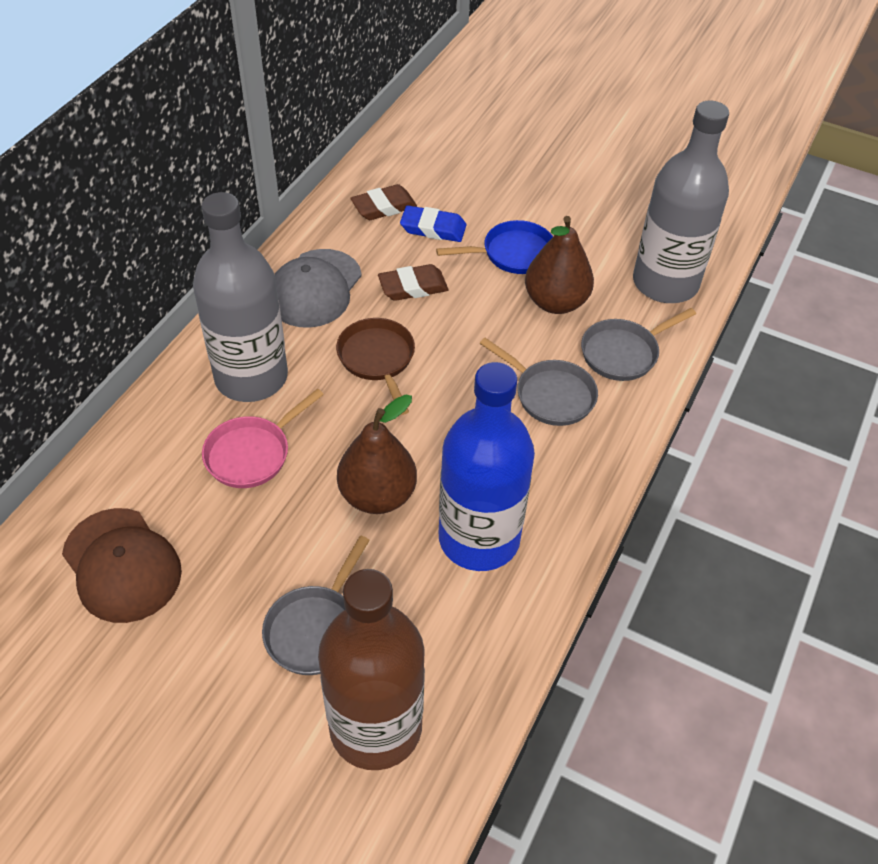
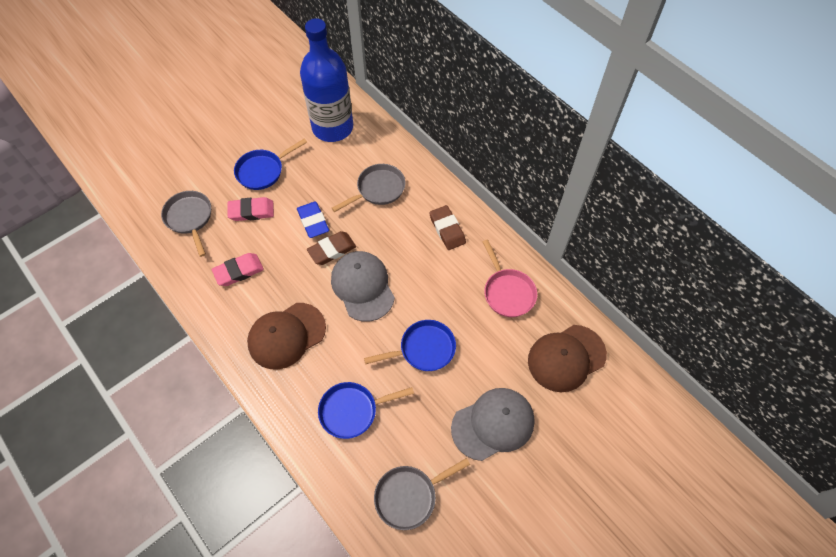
blue pan: 1 -> 3
brown bottle: 1 -> 0
brown cap: 1 -> 2
brown pan: 1 -> 0
brown pear: 2 -> 0
grey bottle: 2 -> 0
grey cap: 1 -> 2
pink eraser: 0 -> 2

